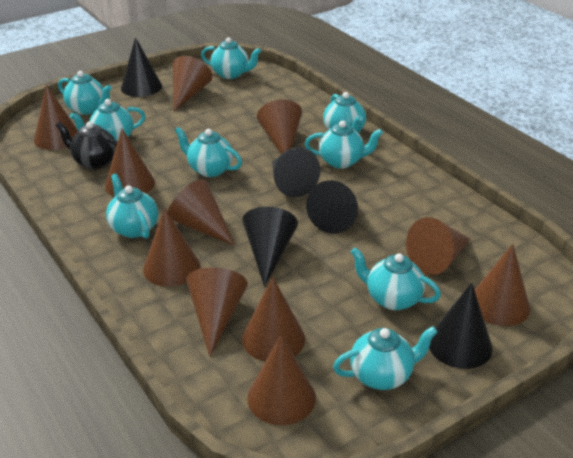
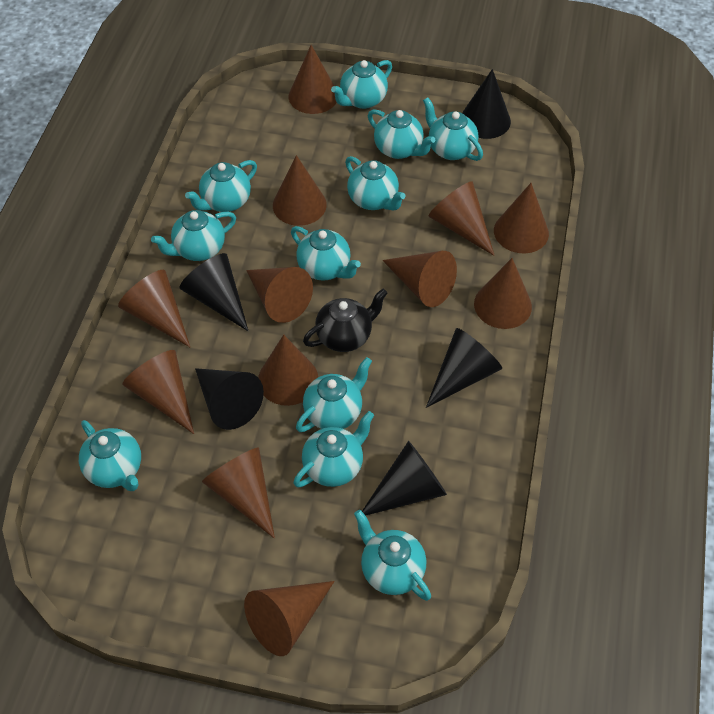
brown cone: 11 -> 12
turquoise teapot: 9 -> 11

